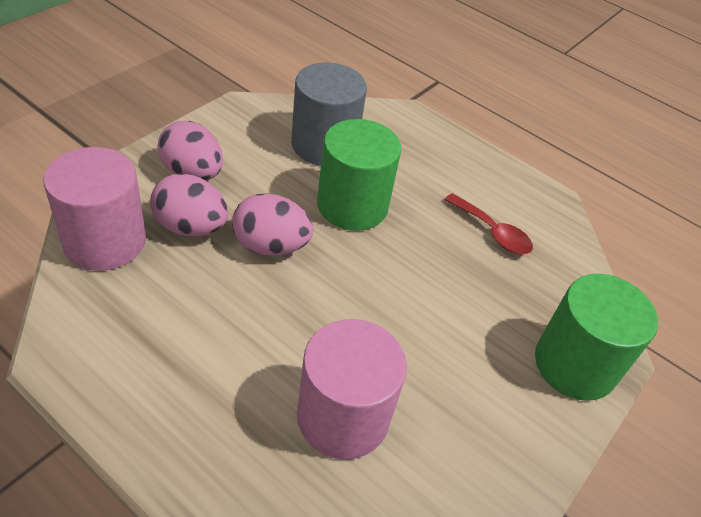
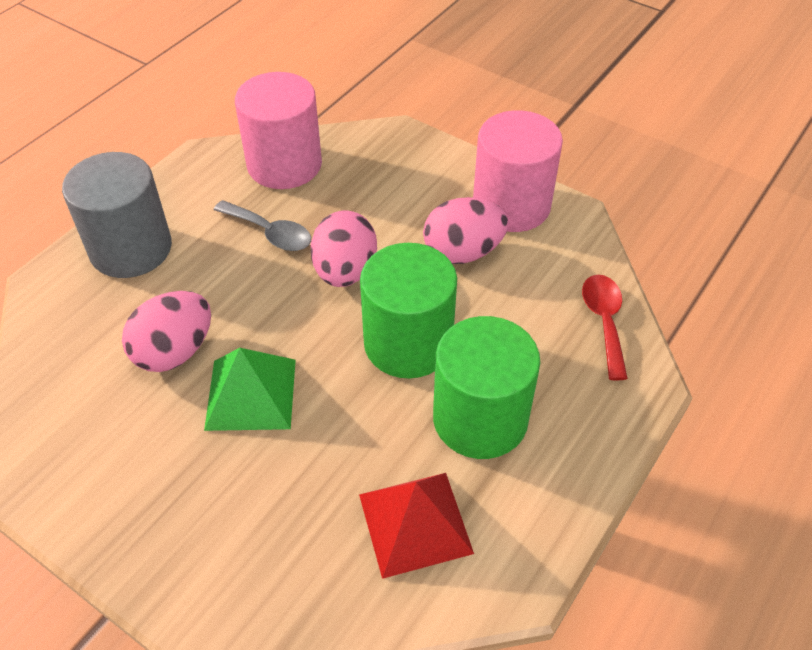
green pyramid: 0 -> 1
grey spoon: 0 -> 1
red pyramid: 0 -> 1

